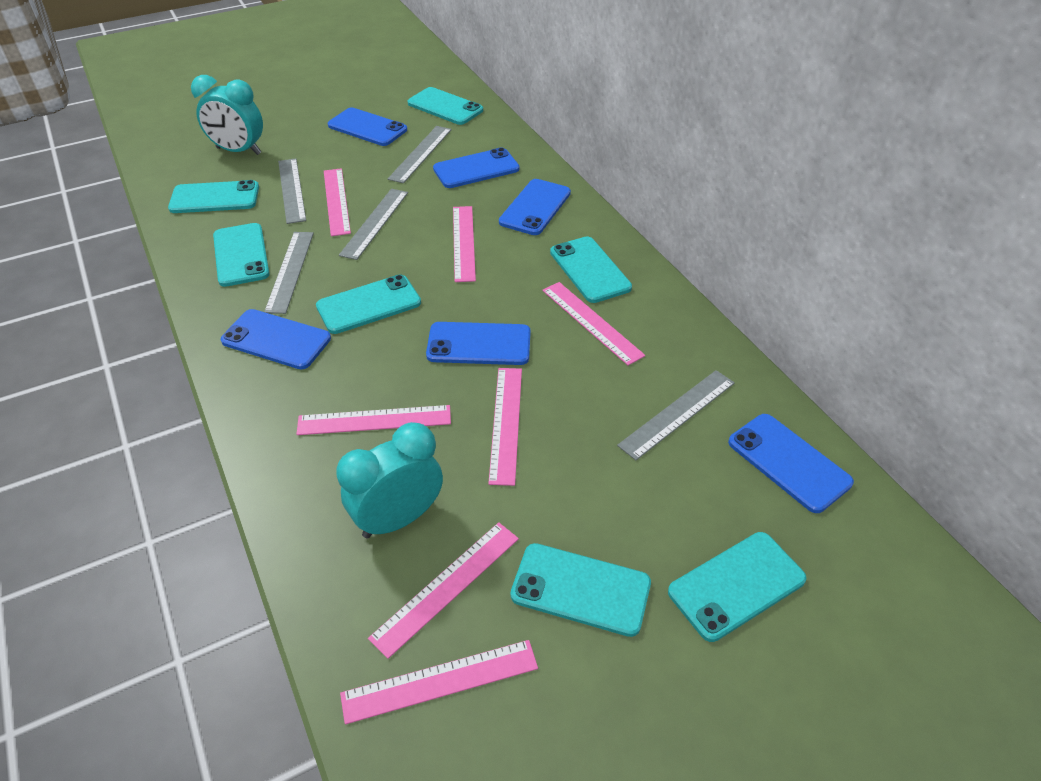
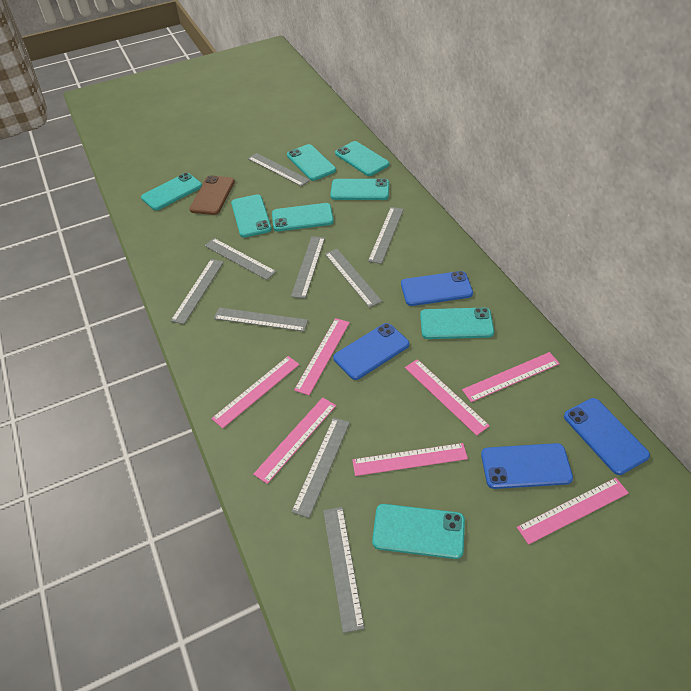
blue phone: 6 -> 4
brown phone: 0 -> 1
grey ruler: 5 -> 9
turquoise clock: 2 -> 0
turquoise phone: 7 -> 8

